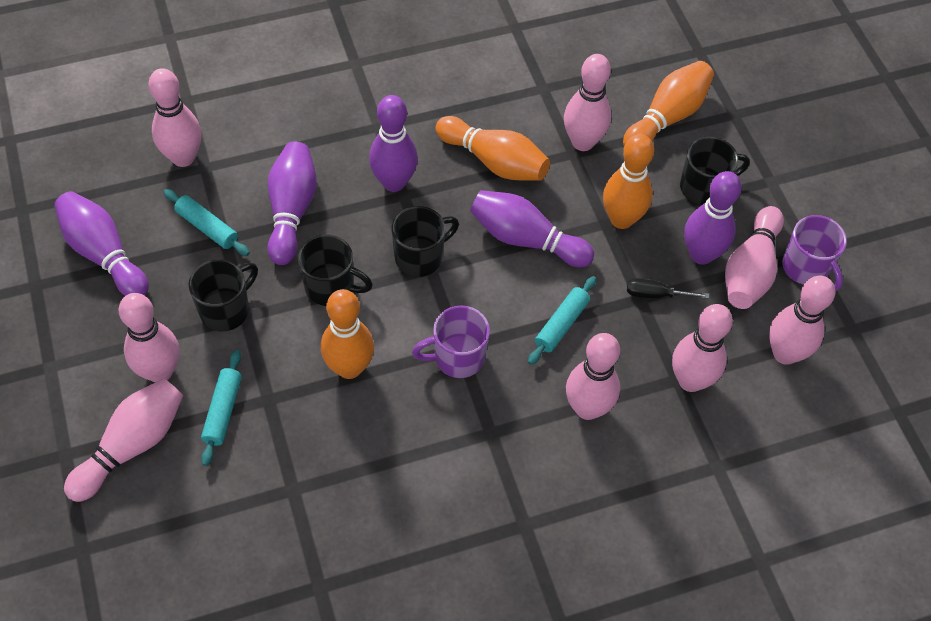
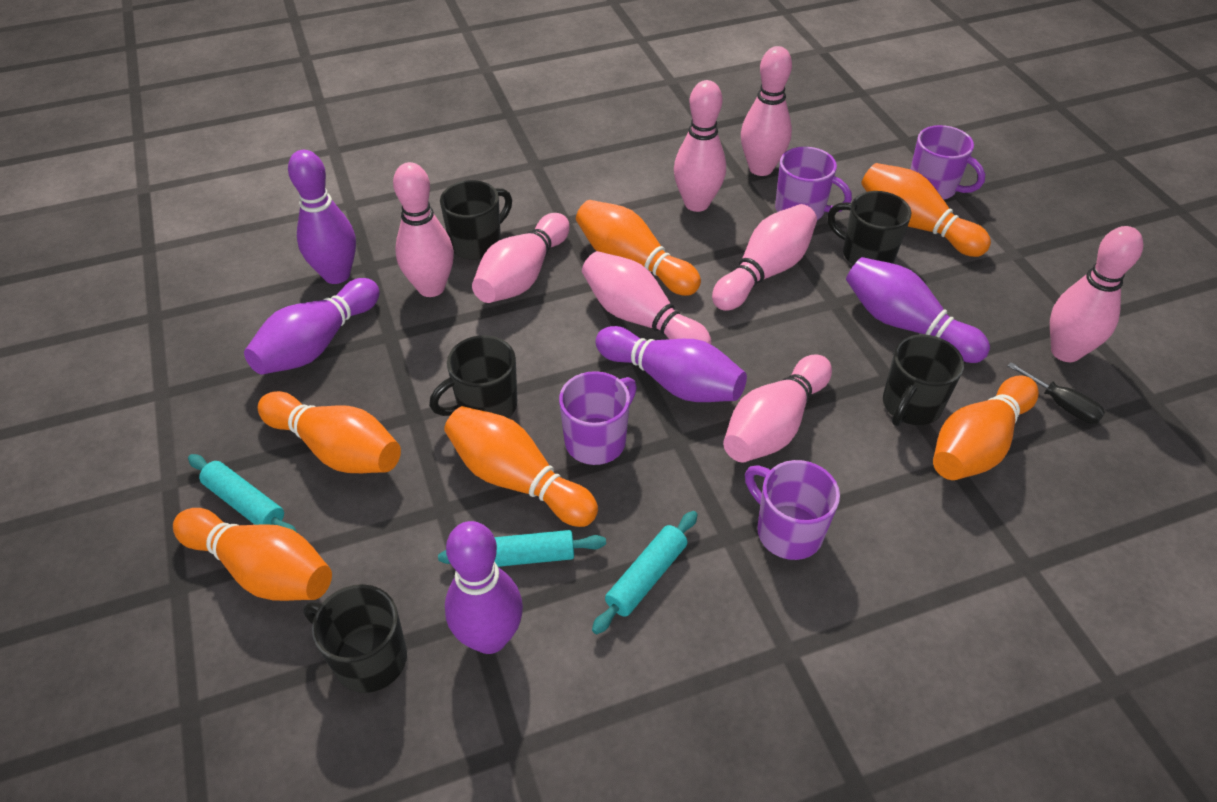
black mug: 4 -> 5
orange bowling pin: 4 -> 6
purple mug: 2 -> 4

